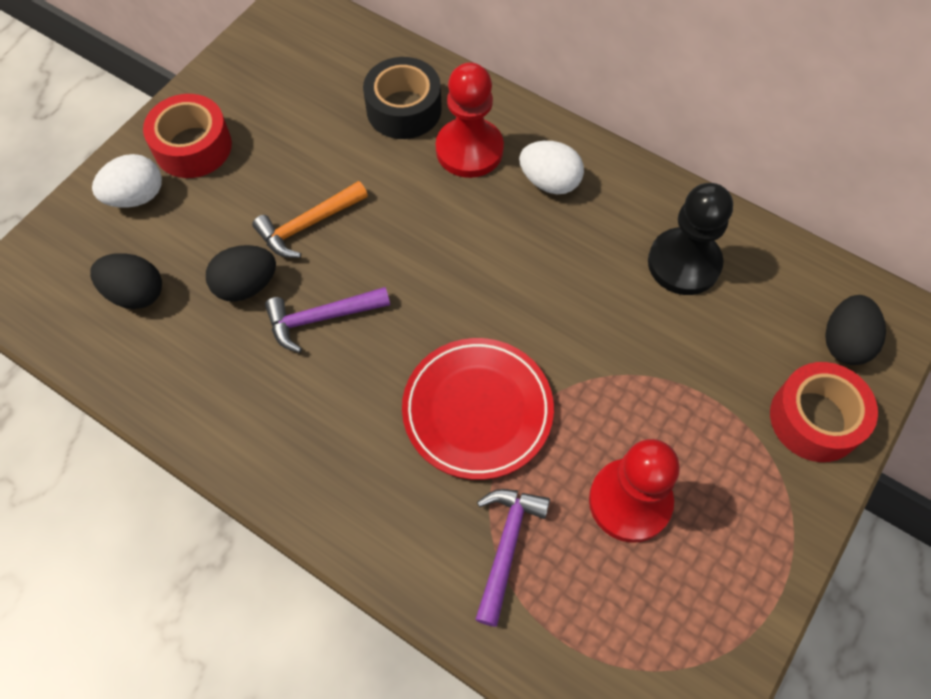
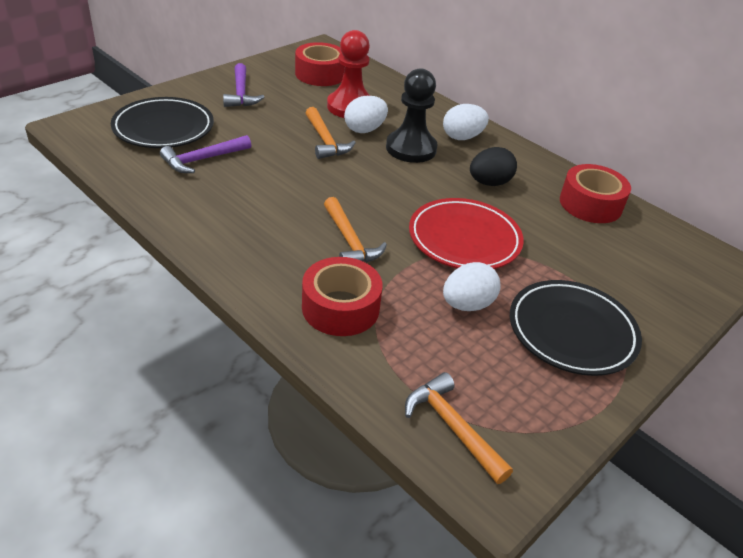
black egg: 3 -> 1
black plate: 0 -> 2
black tape: 1 -> 0
orange hammer: 1 -> 3
red pawn: 2 -> 1
red tape: 2 -> 3
white egg: 2 -> 3

